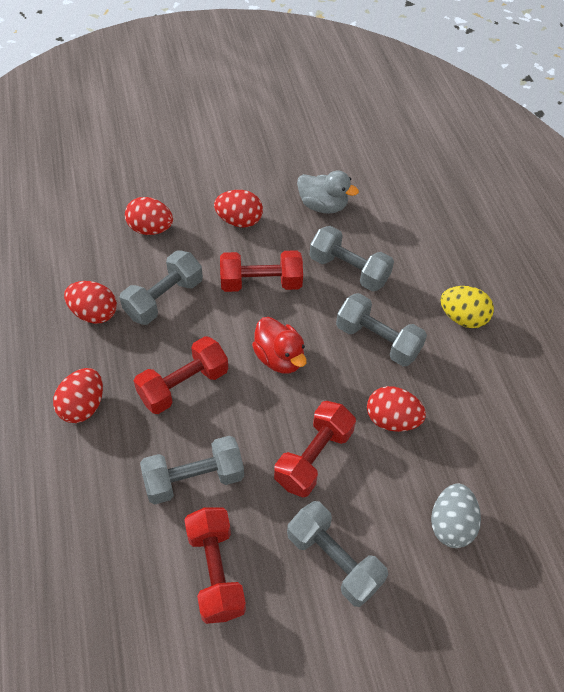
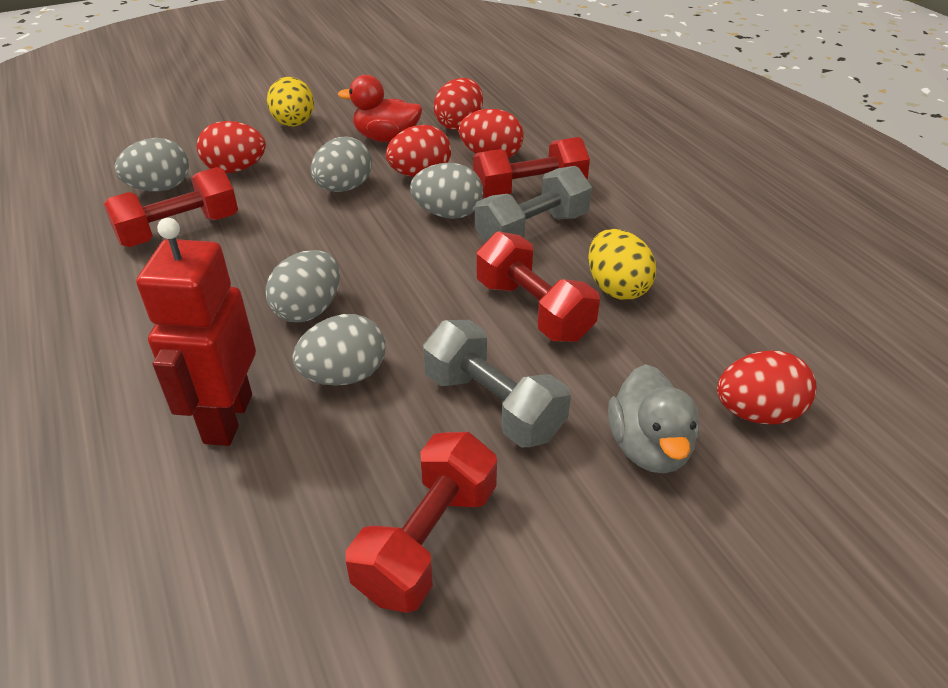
grey dumbbell: 5 -> 2
grey egg: 1 -> 5
red robot: 0 -> 1
yellow egg: 1 -> 2

